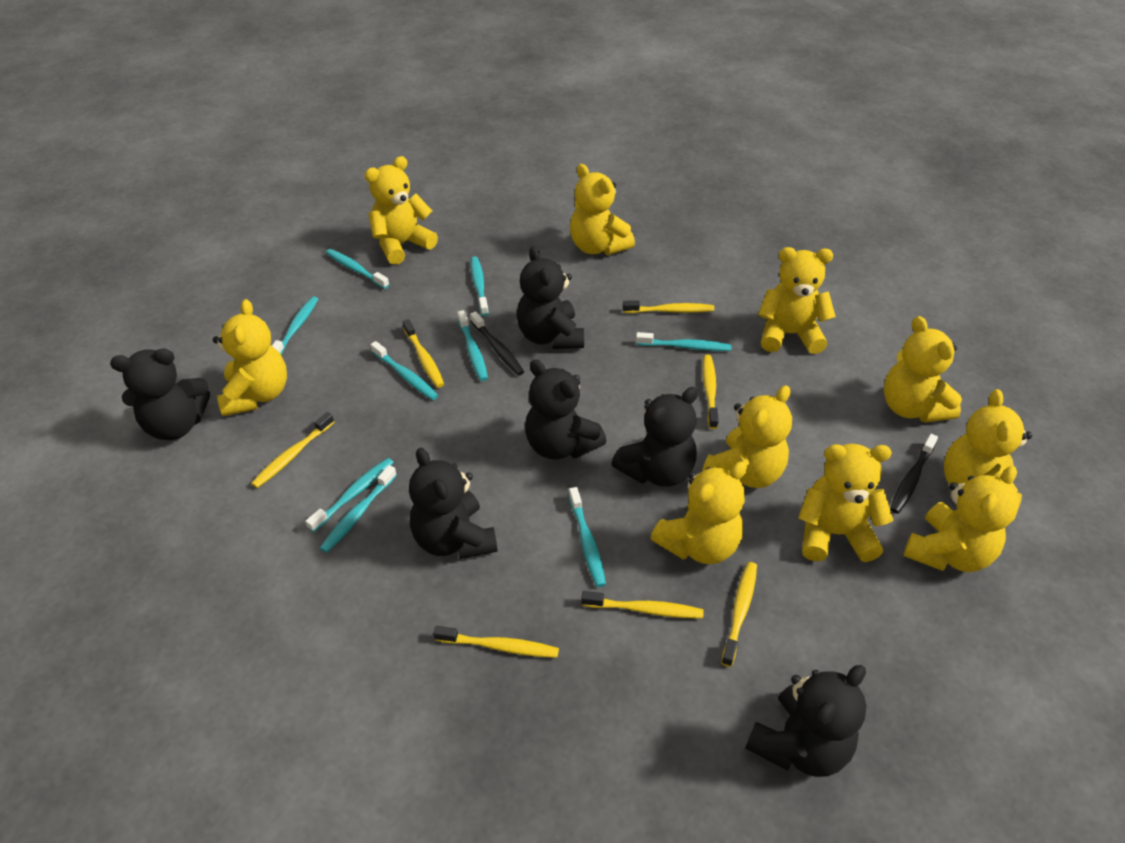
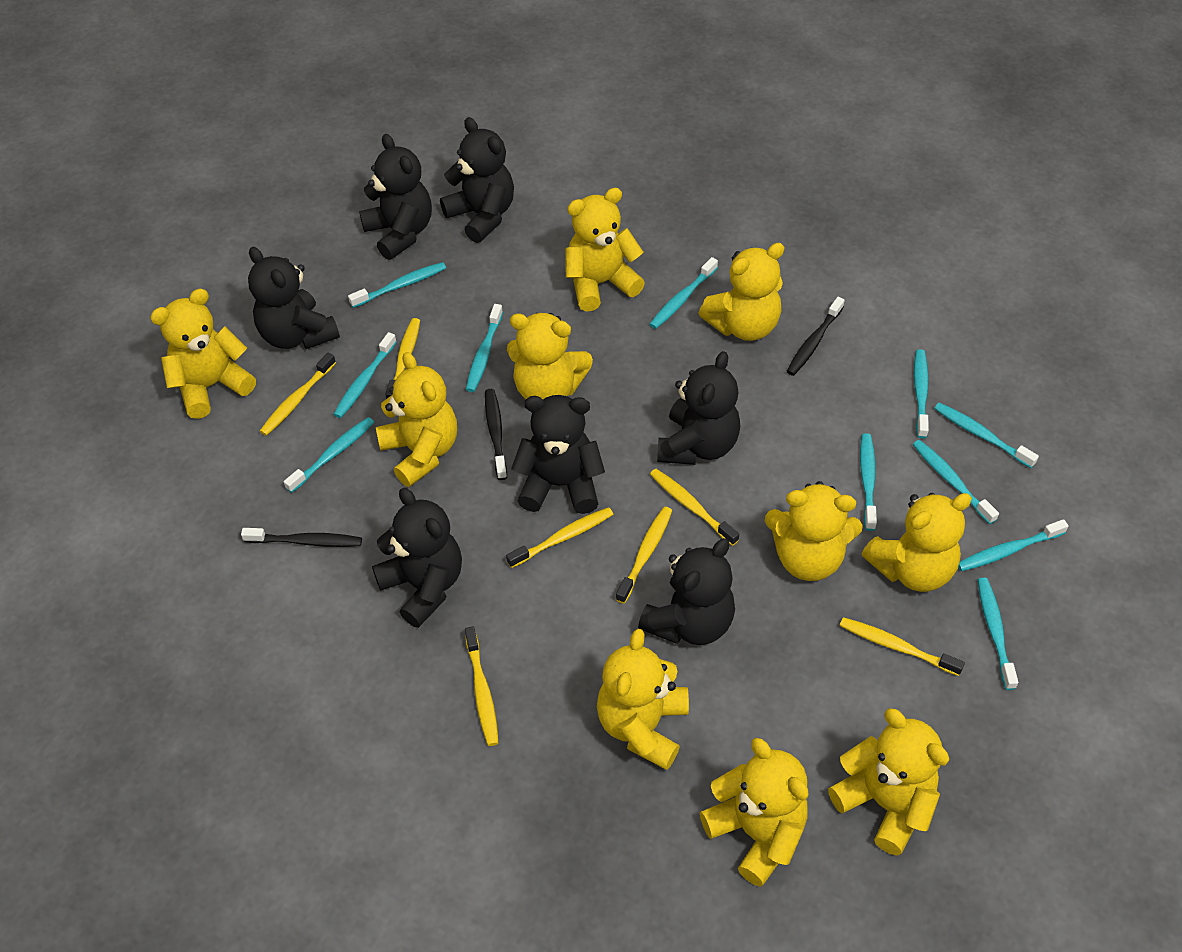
black teddy bear: 6 -> 7
black toothbrush: 2 -> 3
turquoise toothbrush: 9 -> 11

